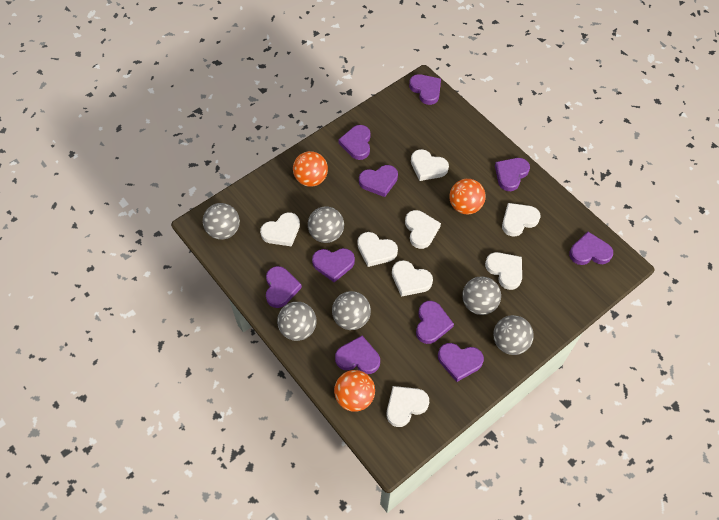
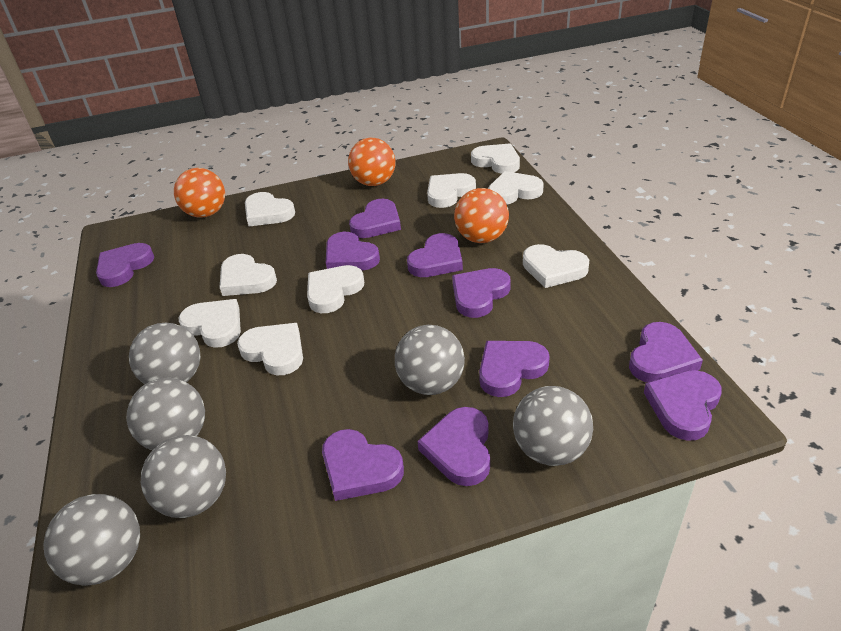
white heart: 8 -> 9

